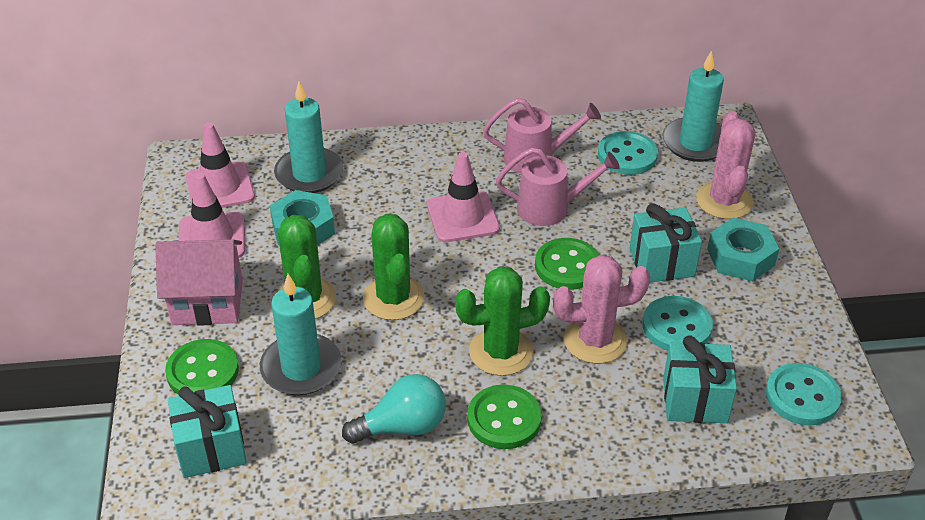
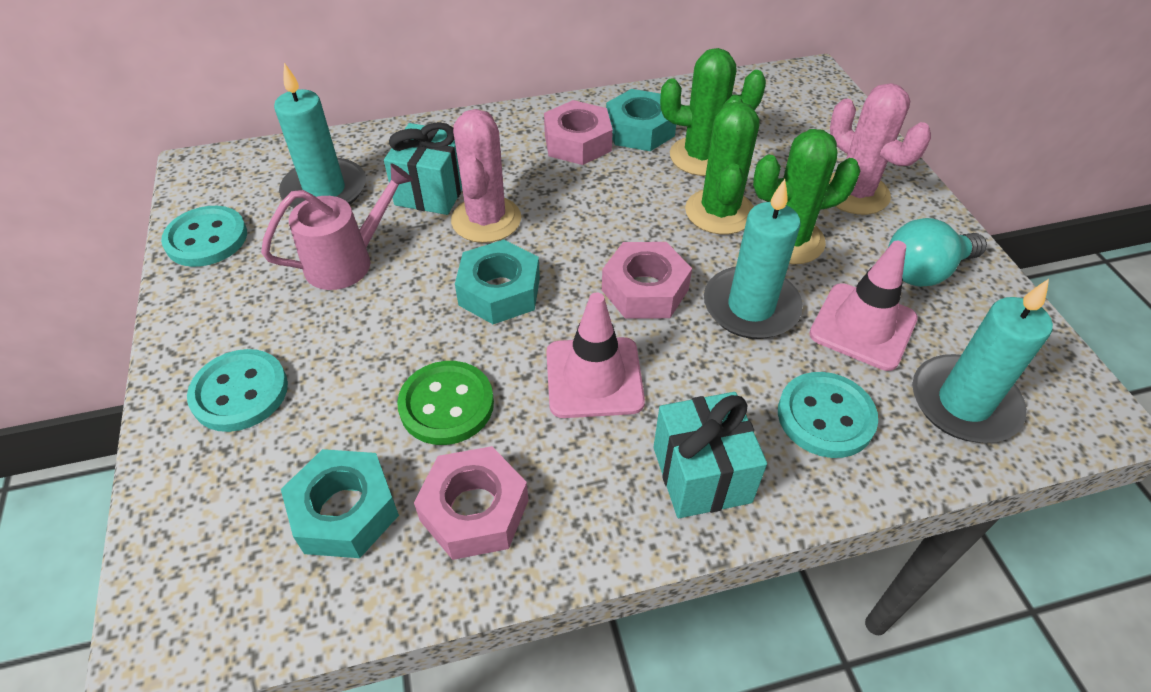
green button: 3 -> 1
pink house: 1 -> 0
pink nut: 0 -> 3
pink traffic cone: 3 -> 2
pink watering can: 2 -> 1
turquoise gift: 3 -> 2
turquoise nut: 2 -> 3

